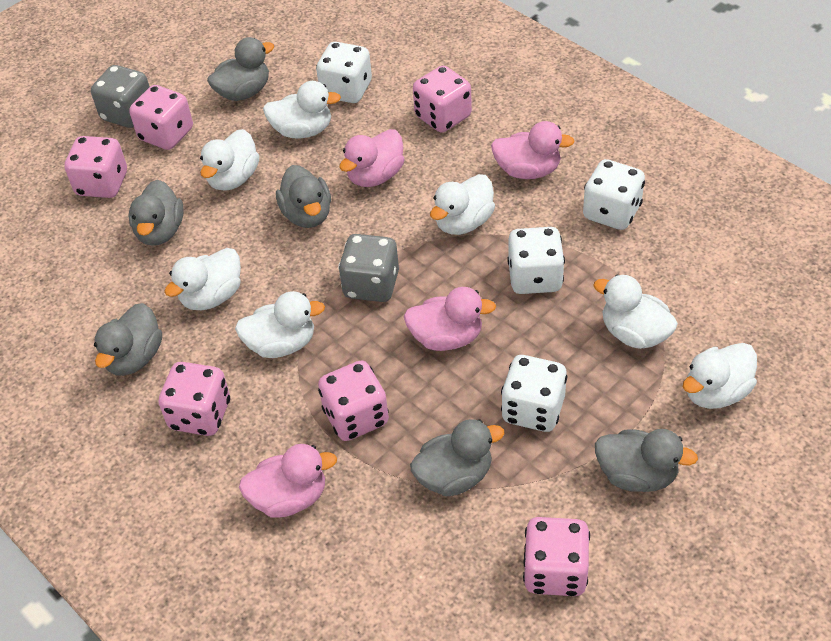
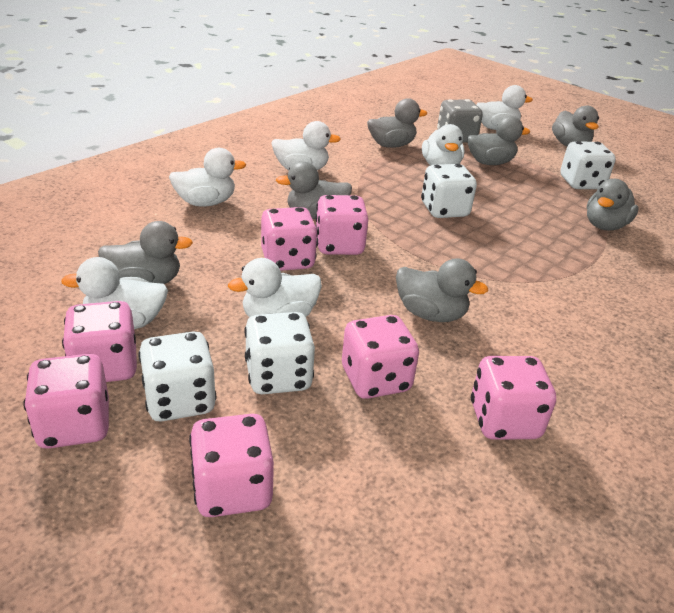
grey dice: 2 -> 1
grey duck: 6 -> 7
pink dice: 6 -> 7
pink duck: 4 -> 0
white duck: 7 -> 6

